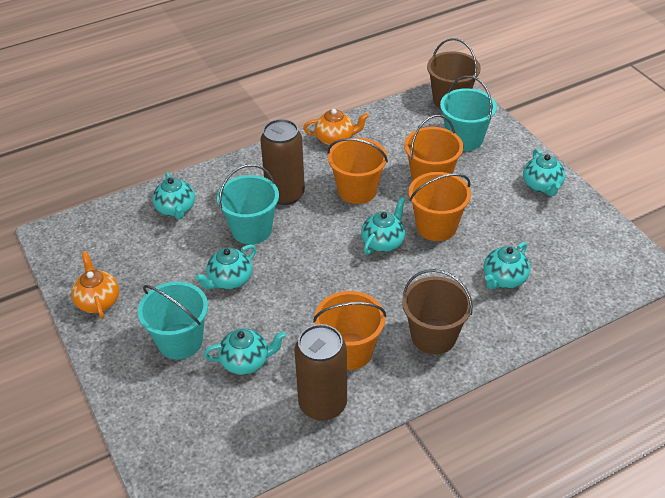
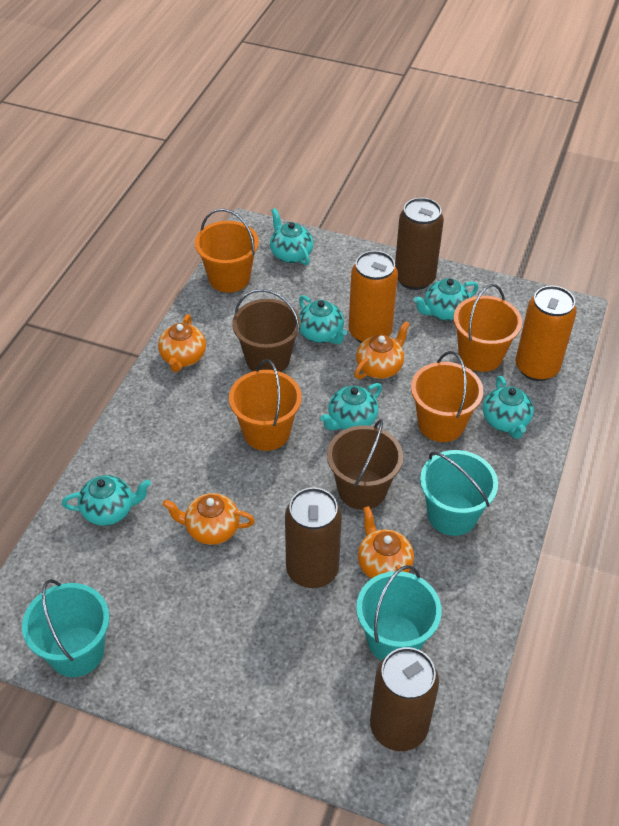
brown can: 2 -> 3
orange can: 0 -> 2
orange teapot: 2 -> 4

